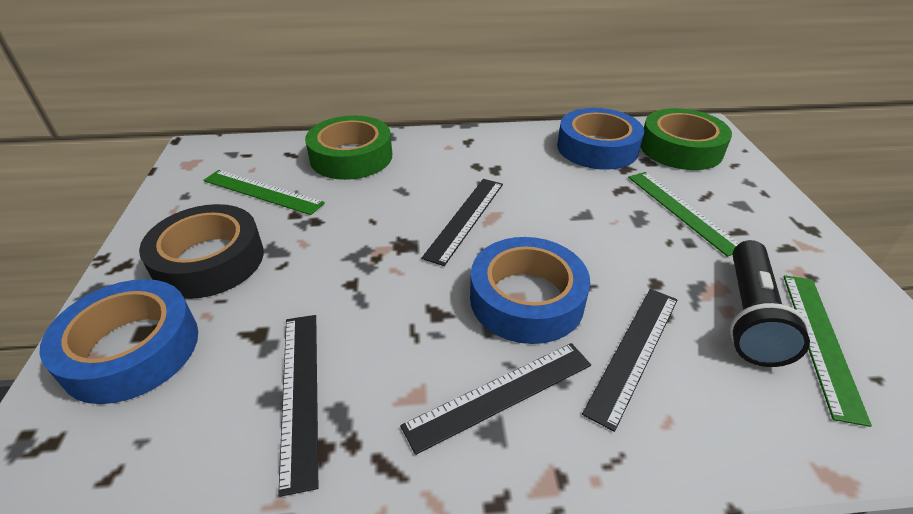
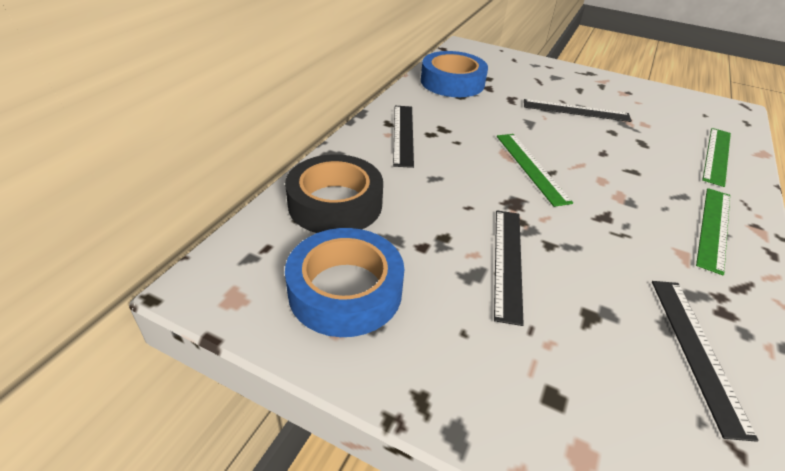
black flashlight: 1 -> 0
blue tape: 3 -> 2
green tape: 2 -> 0

